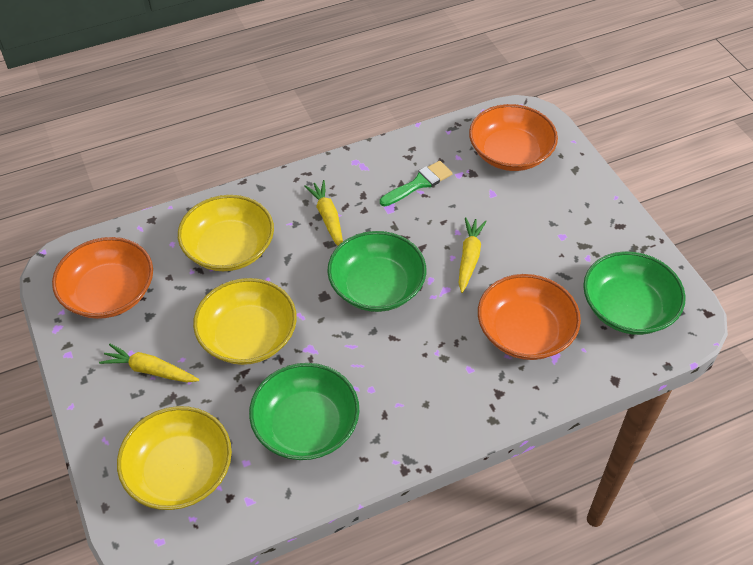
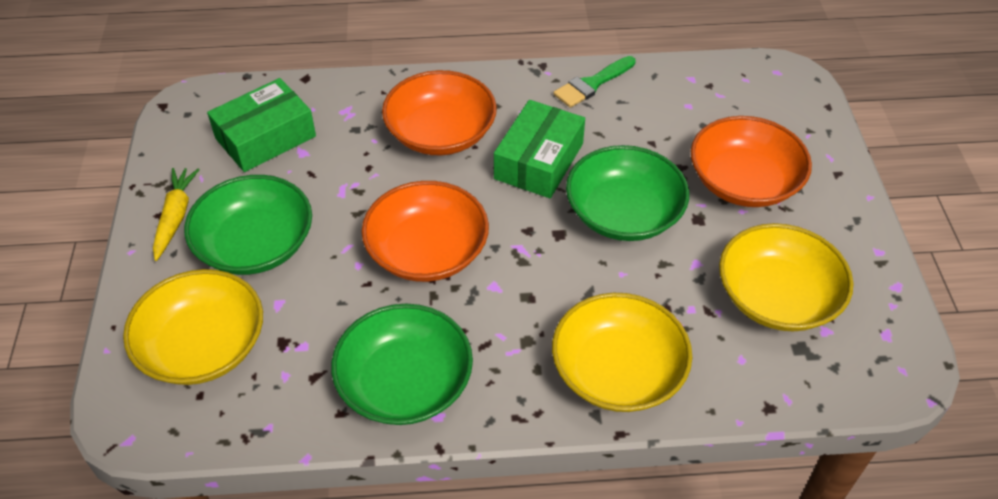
green box: 0 -> 2
yellow carrot: 3 -> 1

